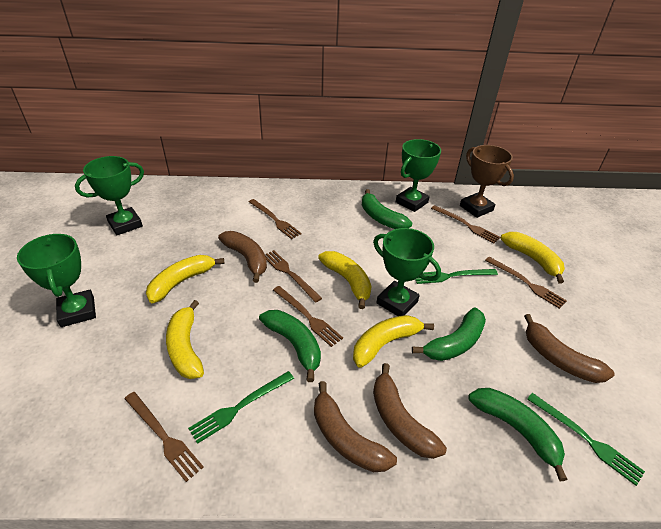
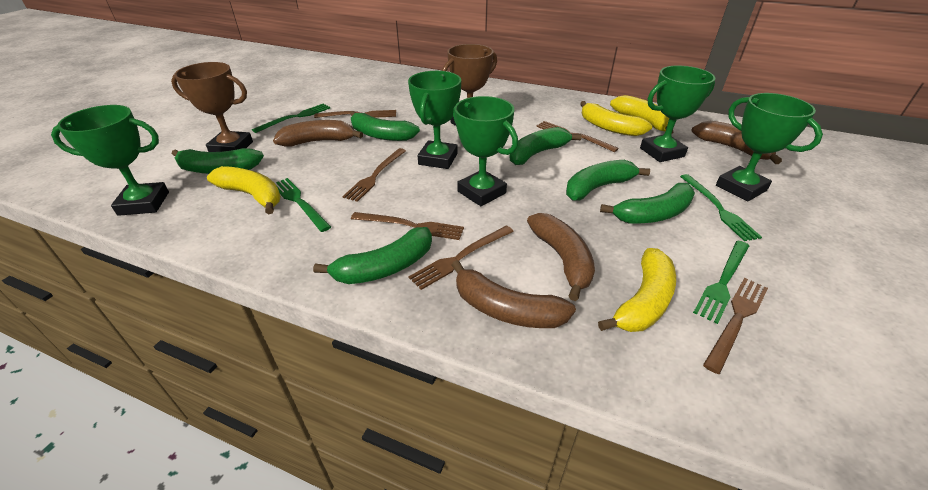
brown trophy: 1 -> 2
green banana: 4 -> 6
green fork: 3 -> 4
green trophy: 4 -> 5
yellow banana: 5 -> 4

